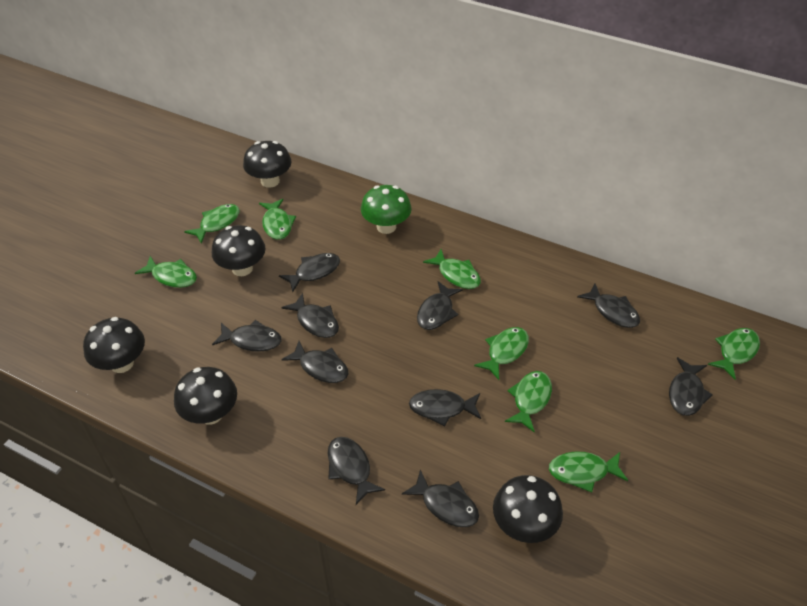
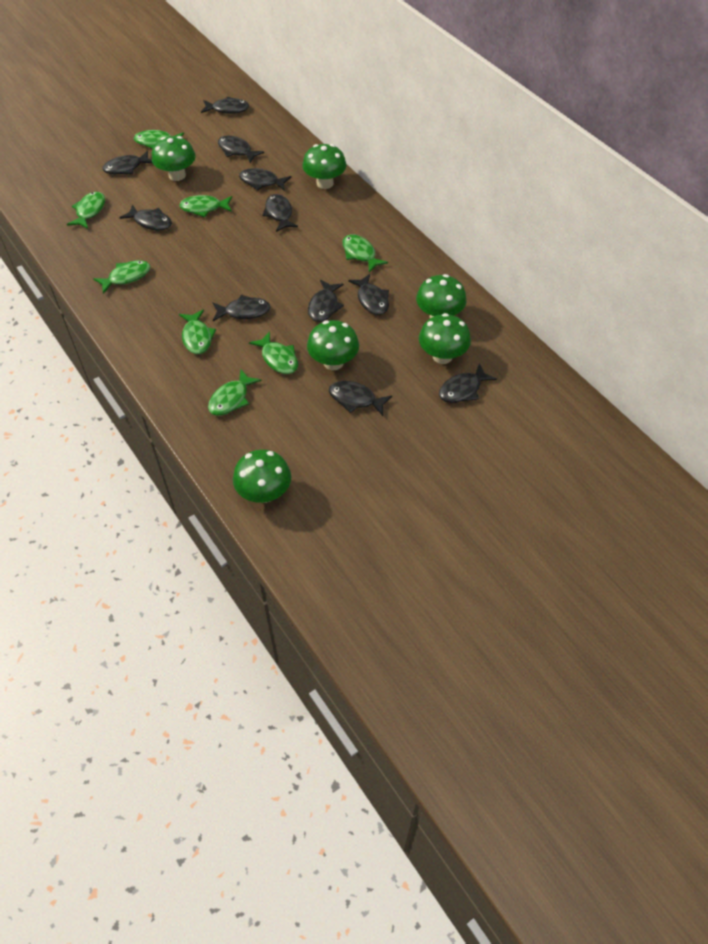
black fish: 10 -> 11
black mushroom: 5 -> 0
green mushroom: 1 -> 6

